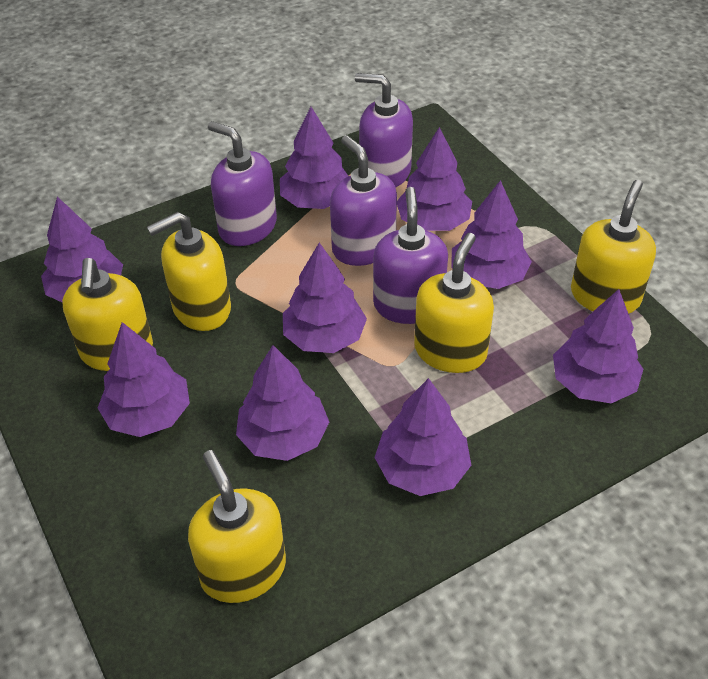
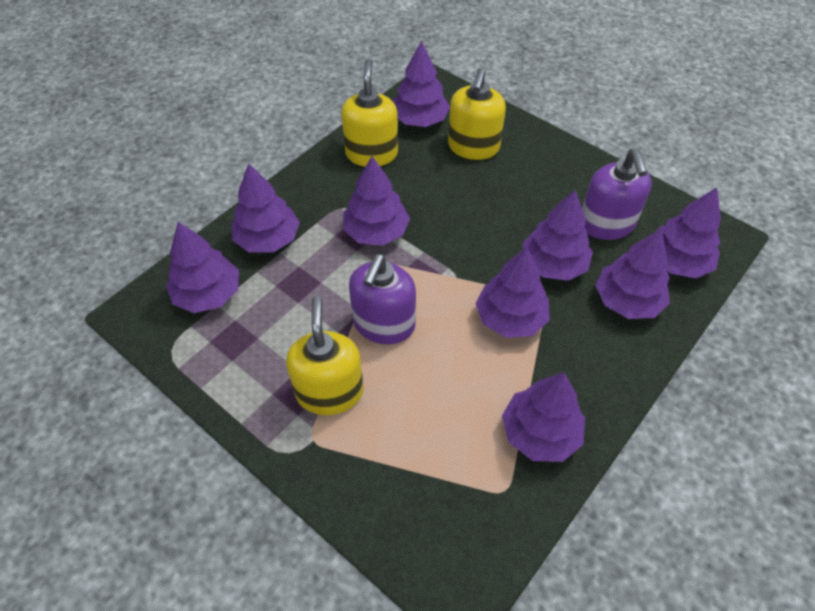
purple soap dispenser: 4 -> 2
yellow soap dispenser: 5 -> 3

